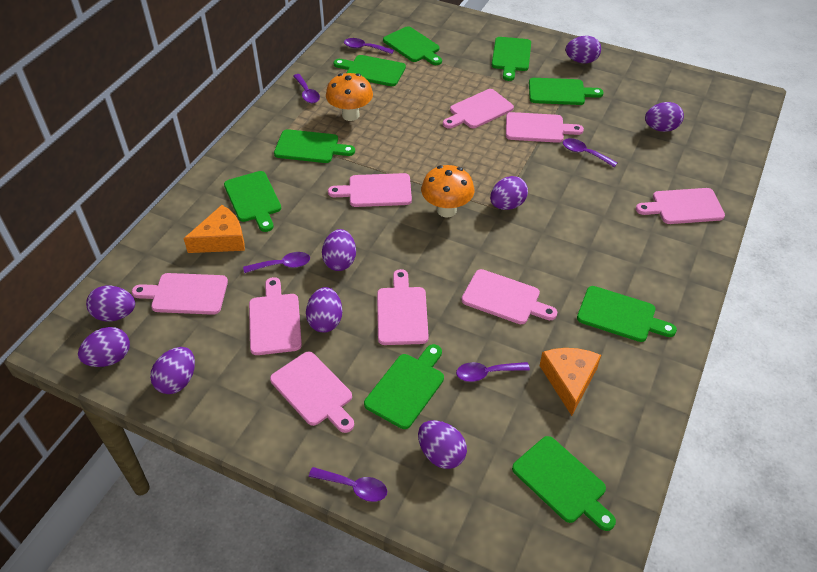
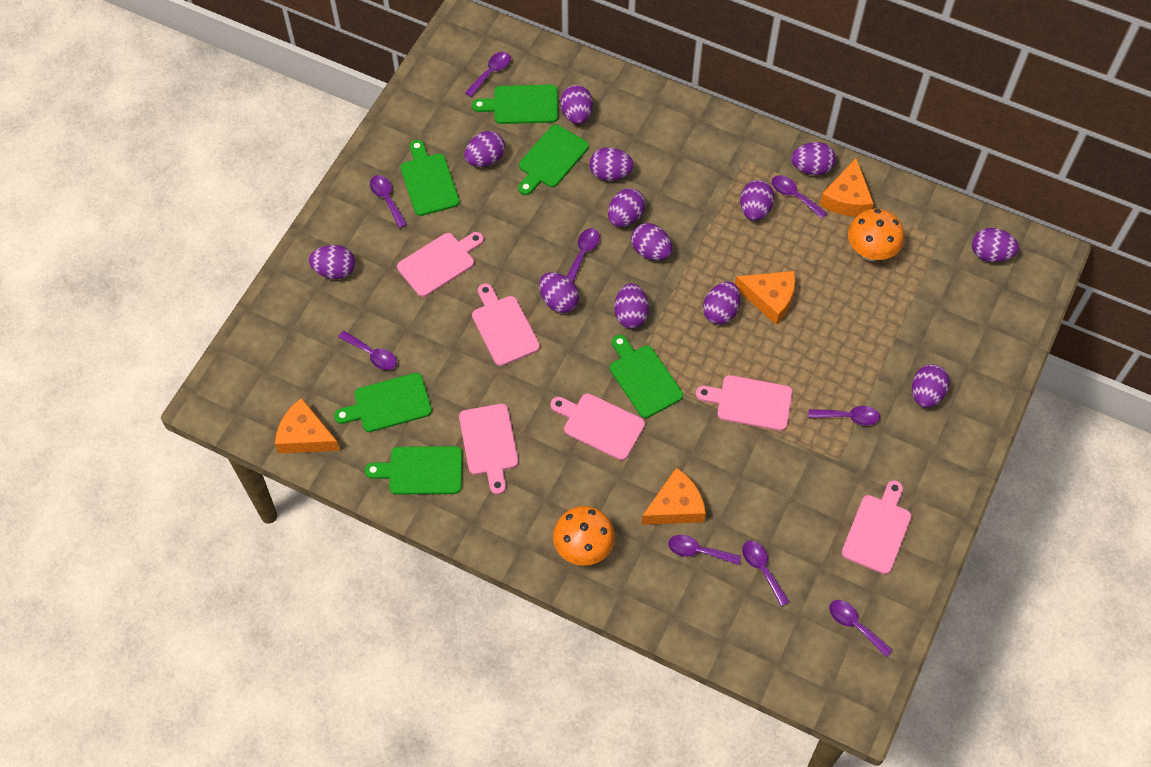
green cutting board: 9 -> 6
orange cheese: 2 -> 4
pink cutting board: 9 -> 6
purple egg: 9 -> 13
purple spoon: 6 -> 9

